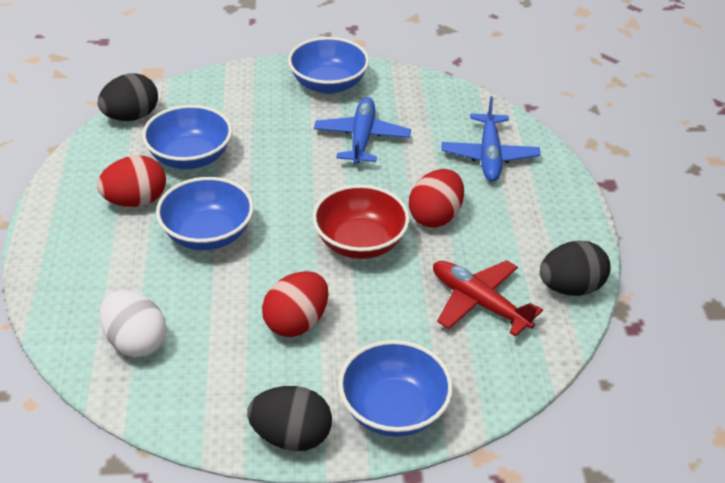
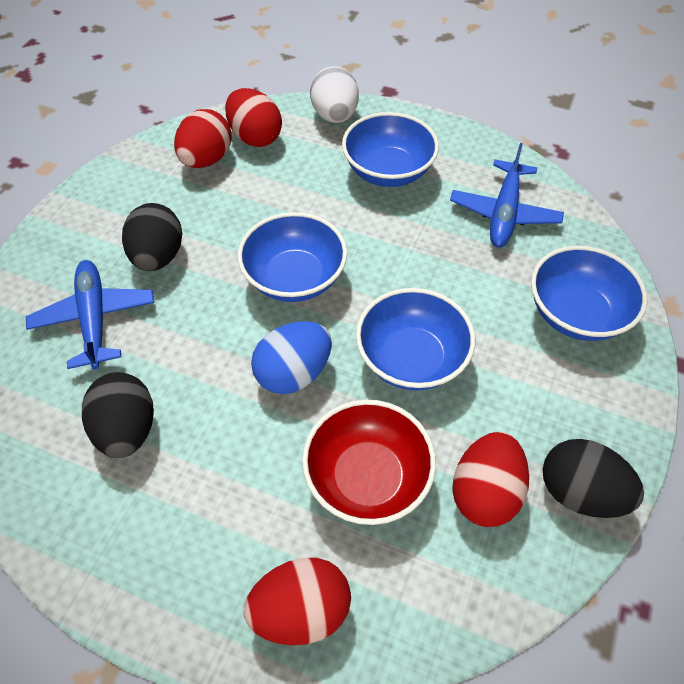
blue egg: 0 -> 1
red egg: 3 -> 4
red plane: 1 -> 0

